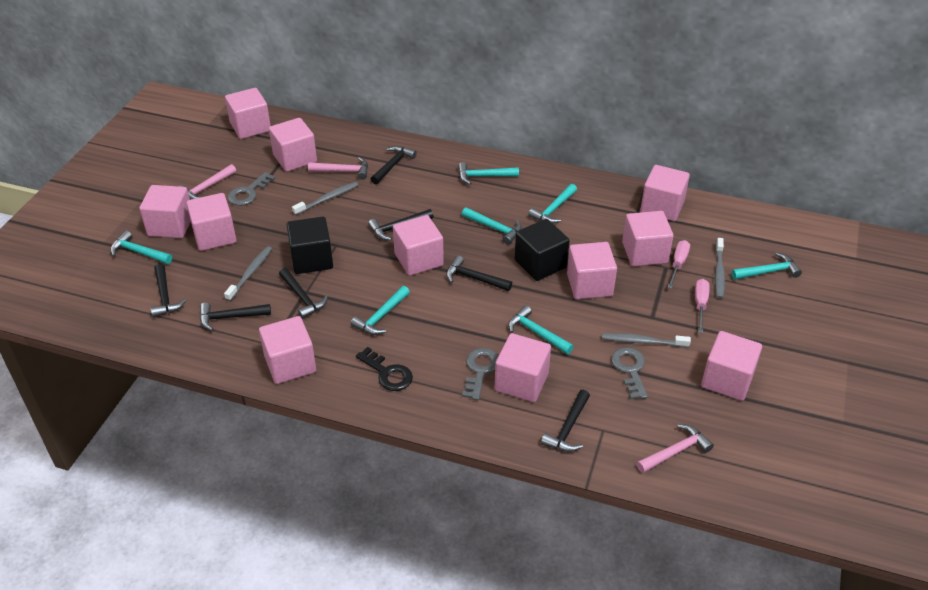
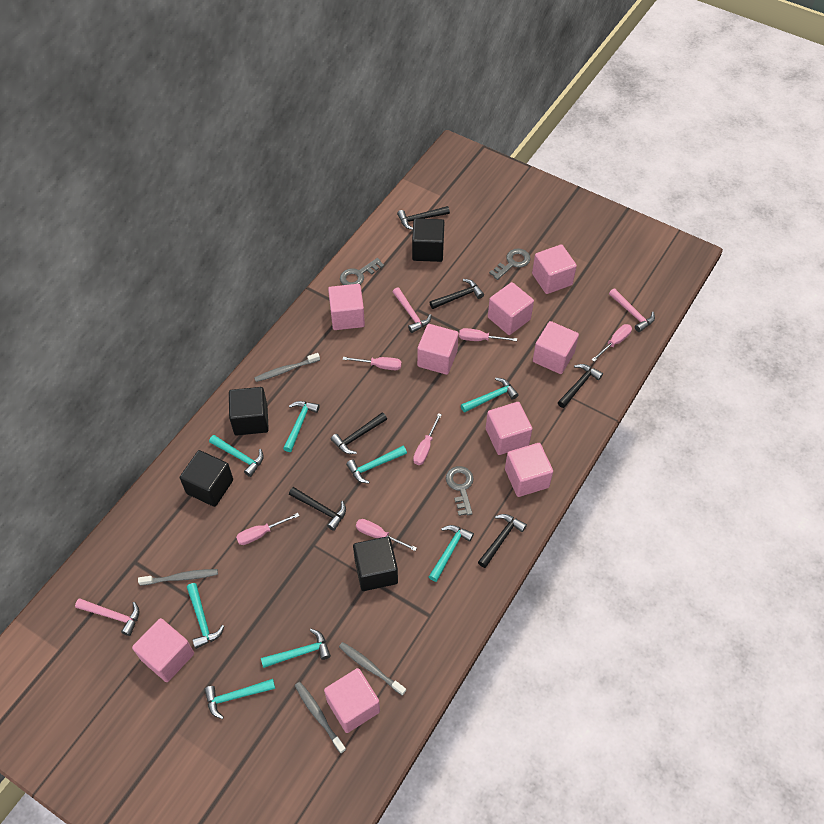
black cube: 2 -> 4
black hammer: 7 -> 6
black key: 1 -> 0
pink cube: 11 -> 9
pink screwdriver: 2 -> 6
turquoise hammer: 7 -> 8

